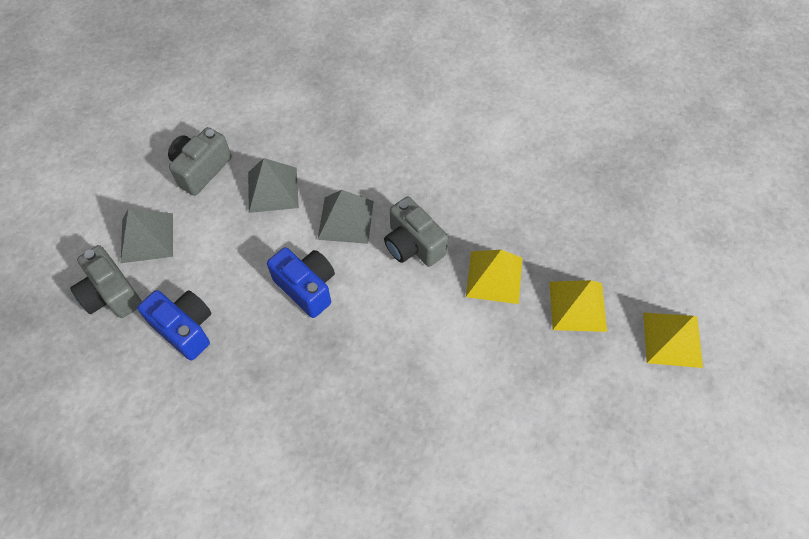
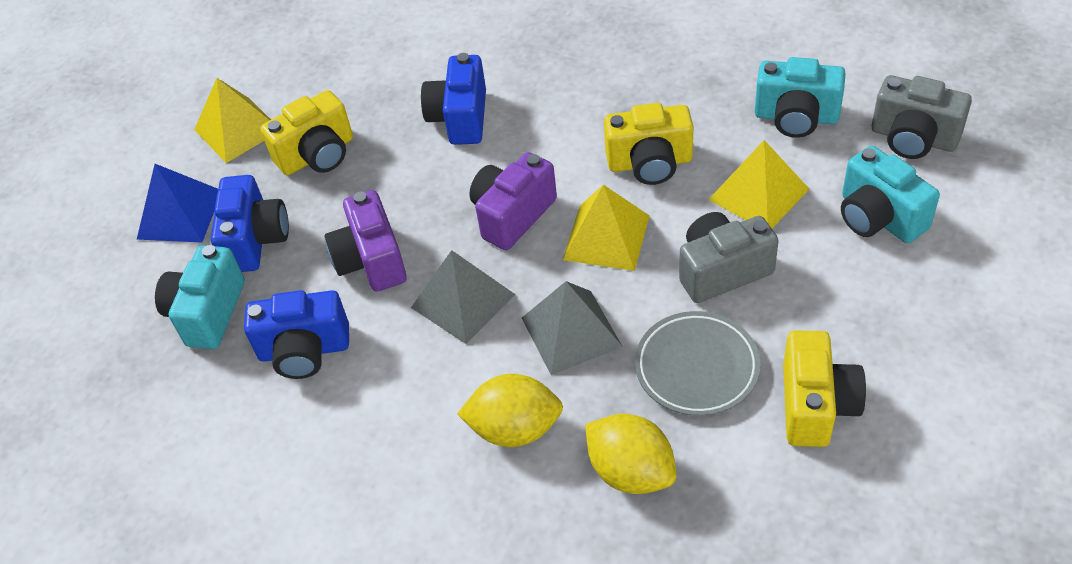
blue camera: 2 -> 3
blue pyramid: 0 -> 1
grey camera: 3 -> 2
grey plate: 0 -> 1
grey pyramid: 3 -> 2
purple camera: 0 -> 2
turquoise camera: 0 -> 3
yellow camera: 0 -> 3
yellow lemon: 0 -> 2

